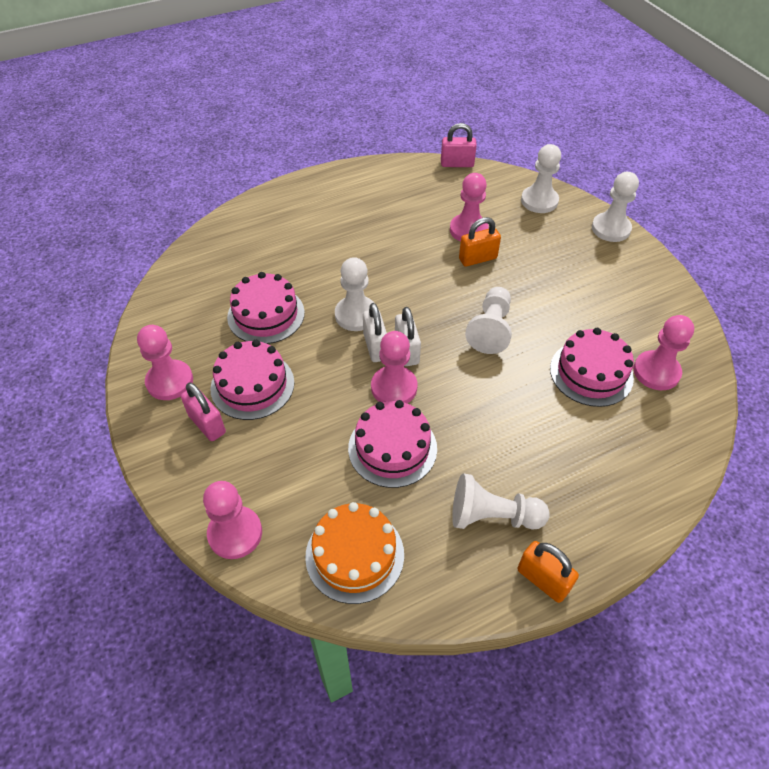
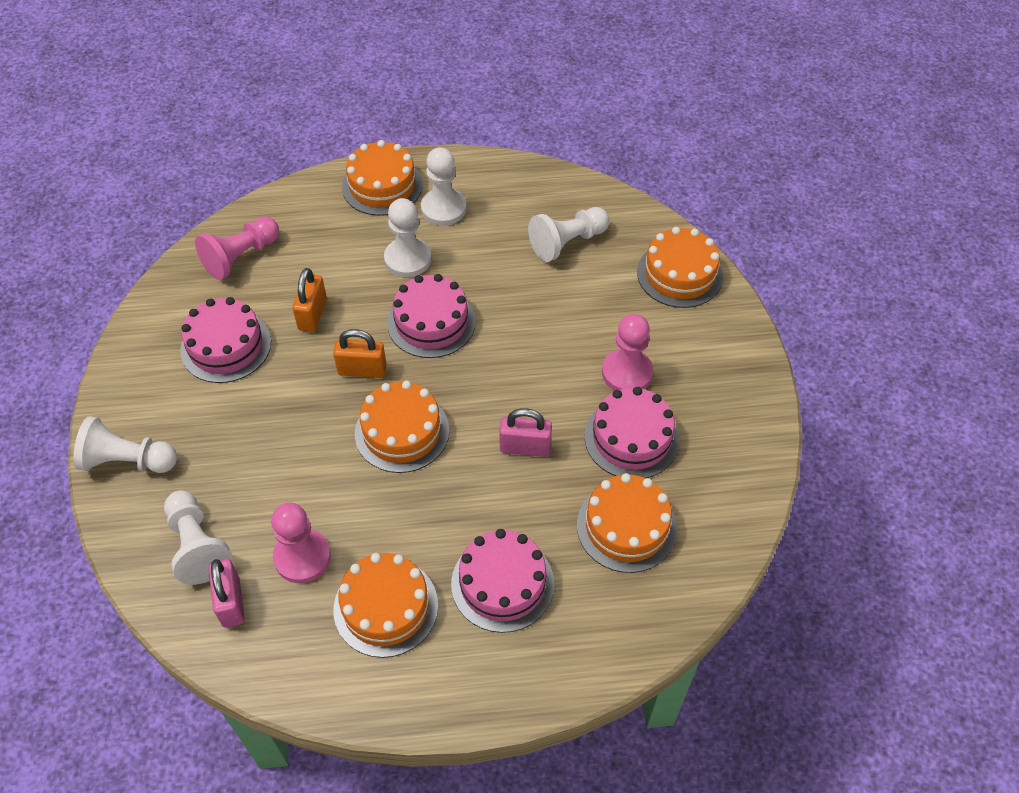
orange cake: 1 -> 5
pink pawn: 5 -> 3
white padlock: 2 -> 0

